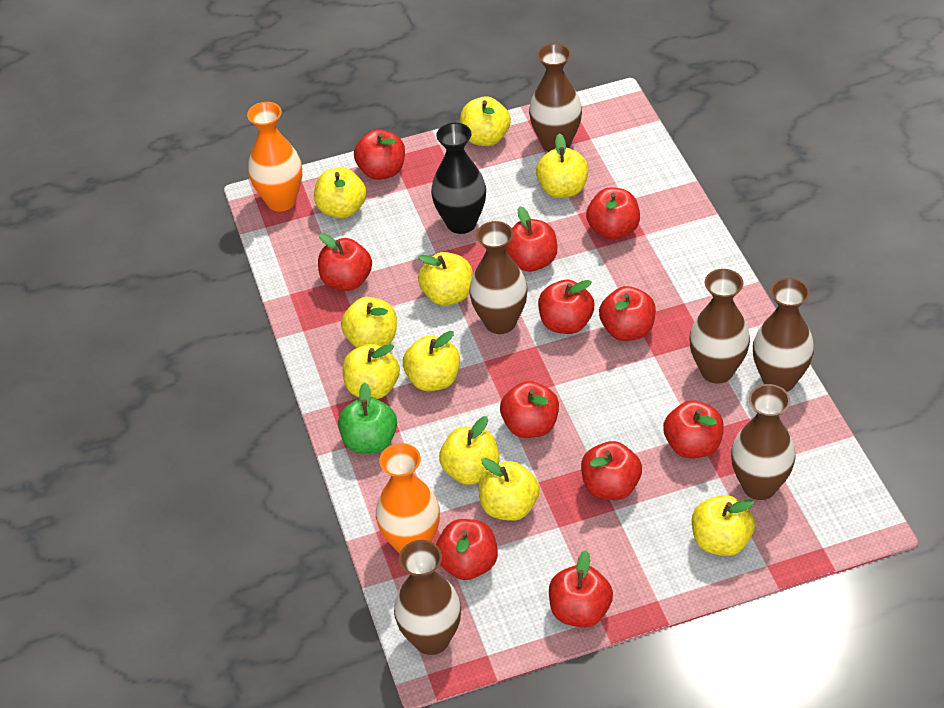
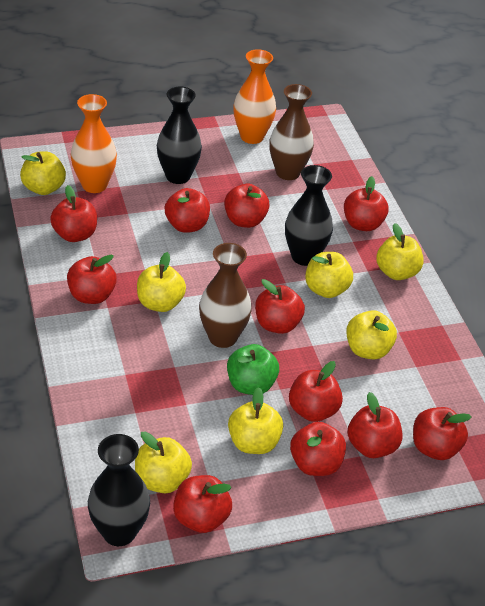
black vase: 1 -> 3
brown vase: 6 -> 2
yellow apple: 10 -> 7

